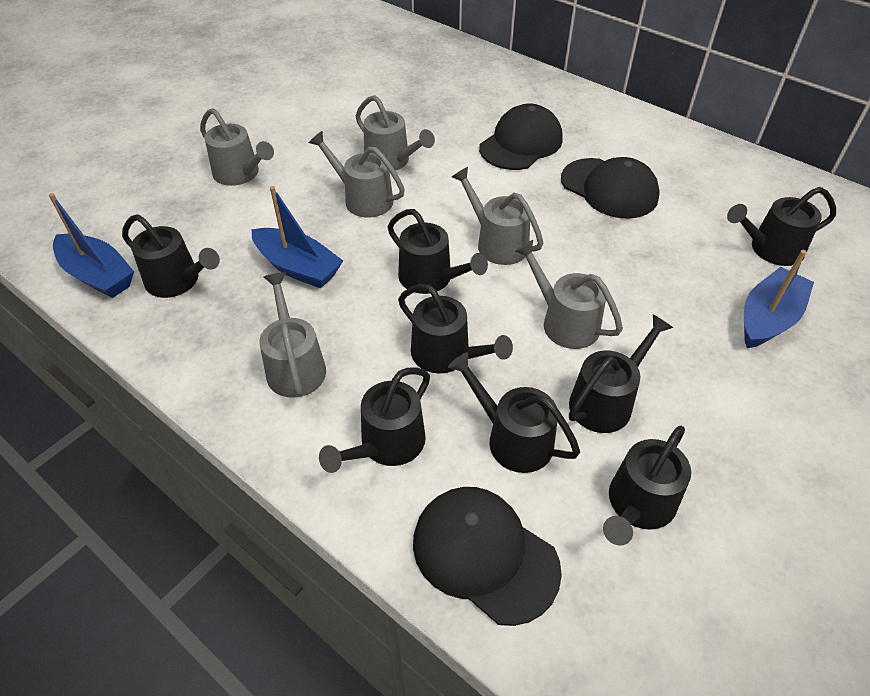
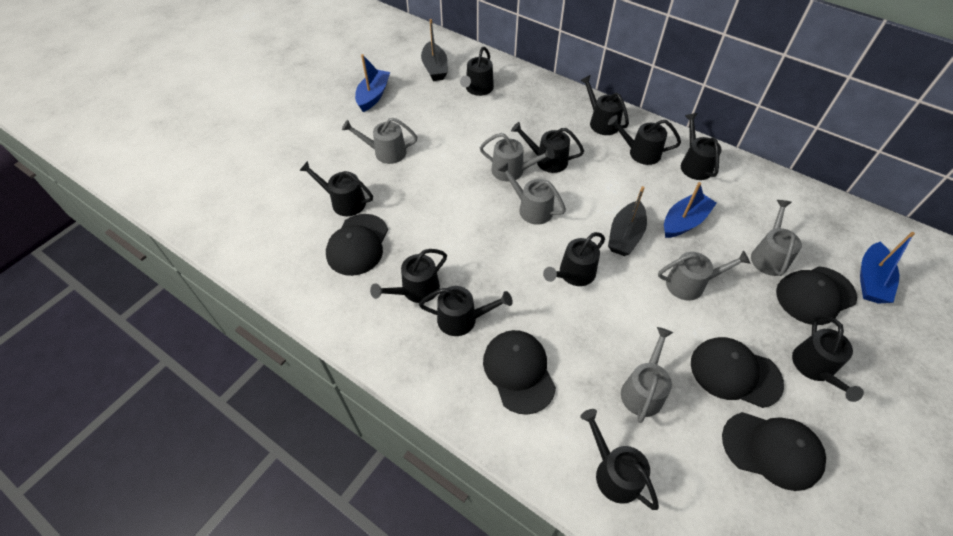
black boat: 0 -> 2
black cap: 3 -> 5
black watering can: 8 -> 11

